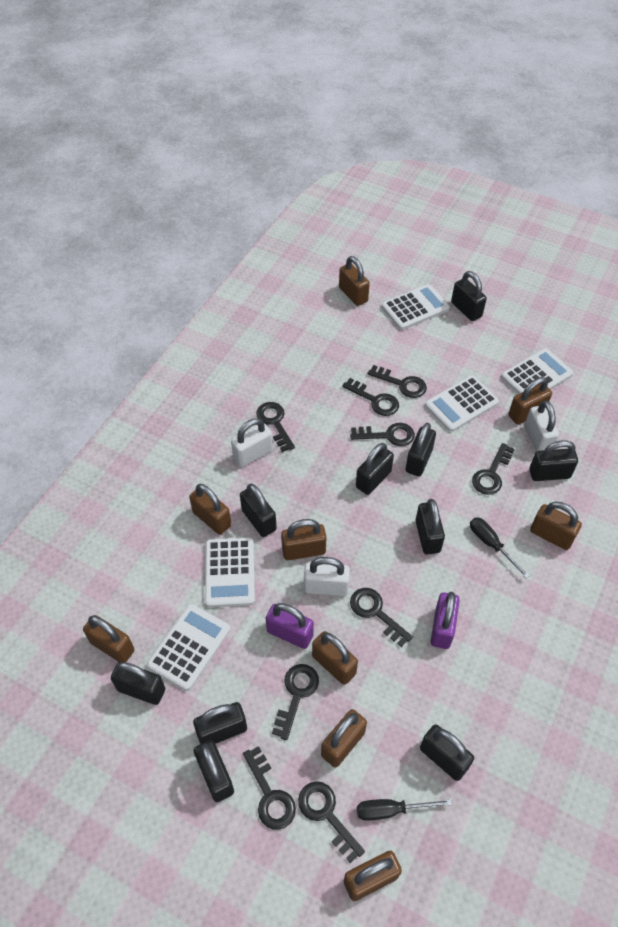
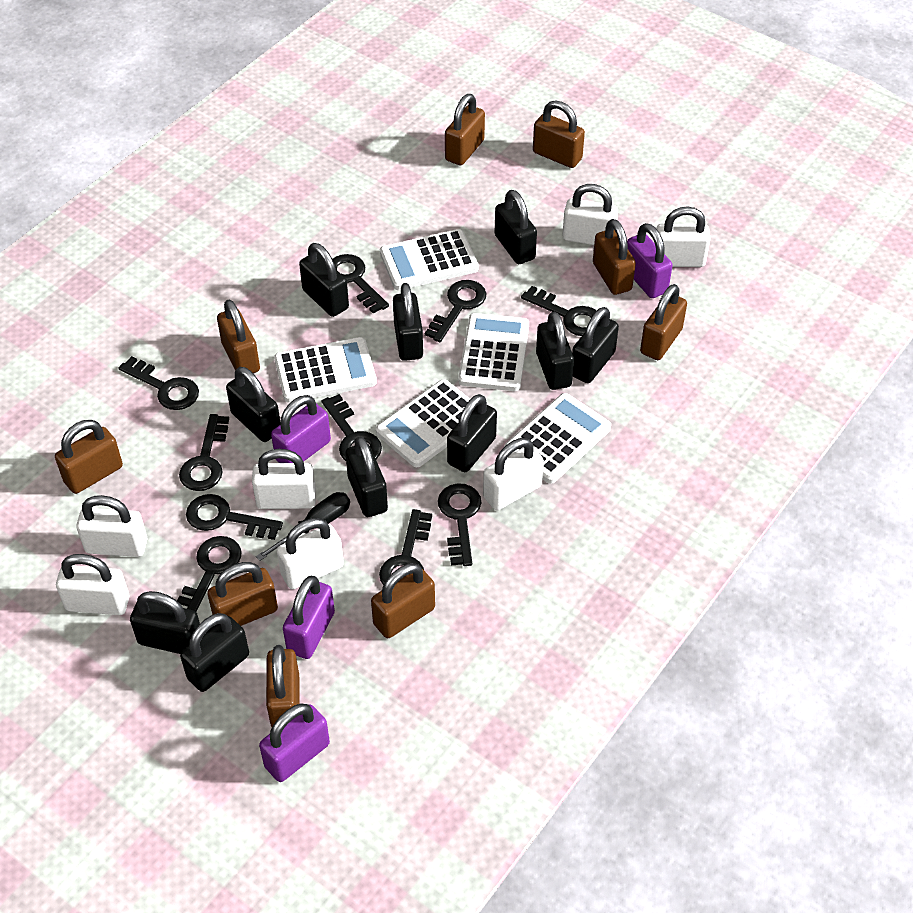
black key: 9 -> 10
black screwdriver: 2 -> 1
purple padlock: 2 -> 4
white padlock: 3 -> 7

